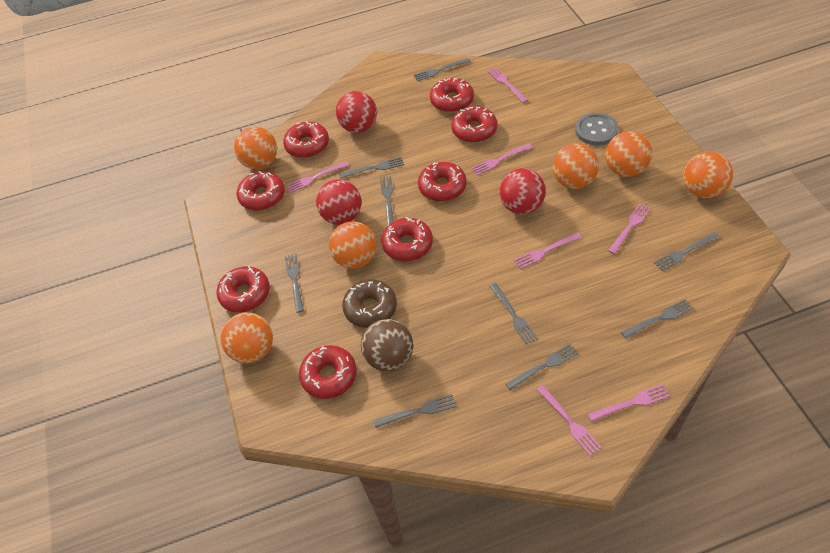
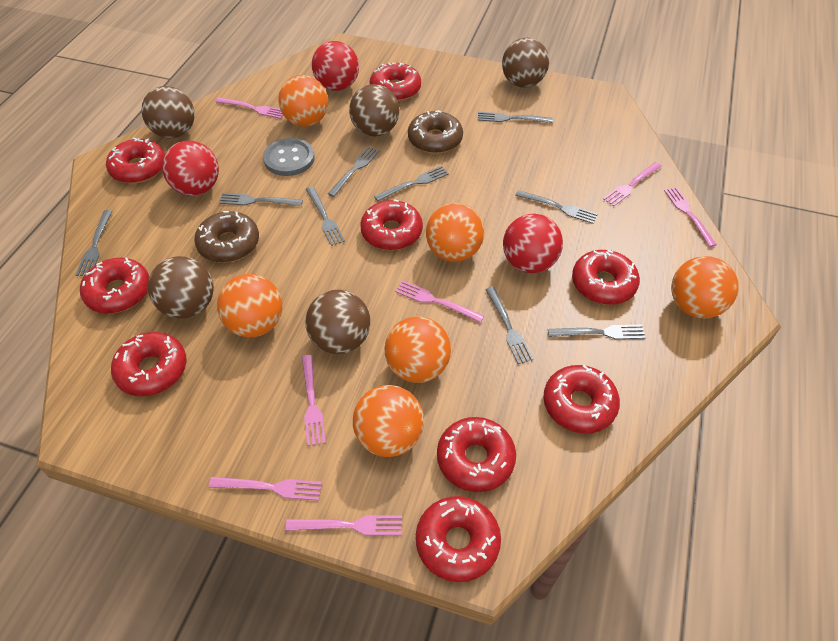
brown ball: 1 -> 5
brown donut: 1 -> 2
red donut: 8 -> 9

